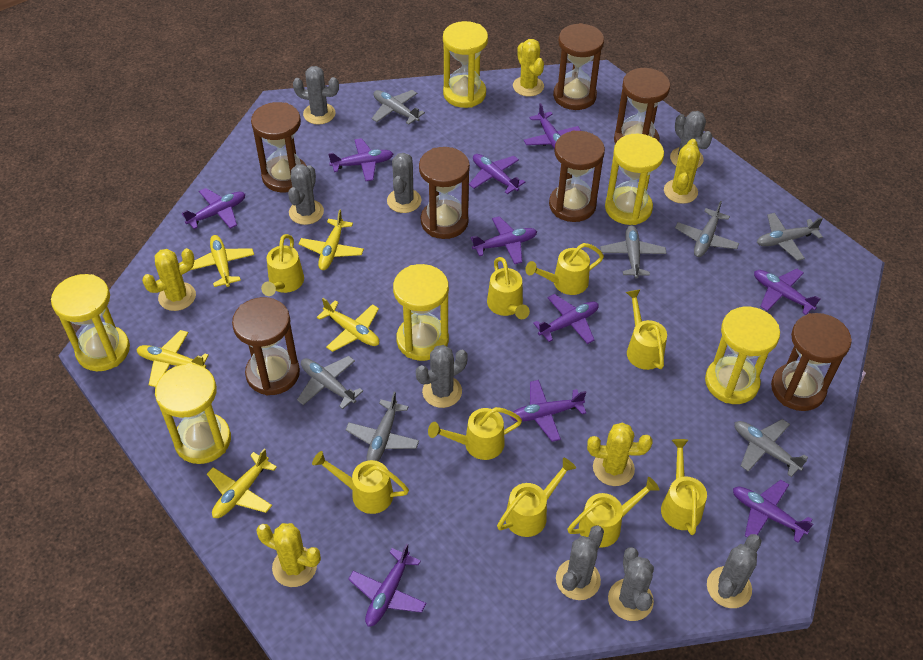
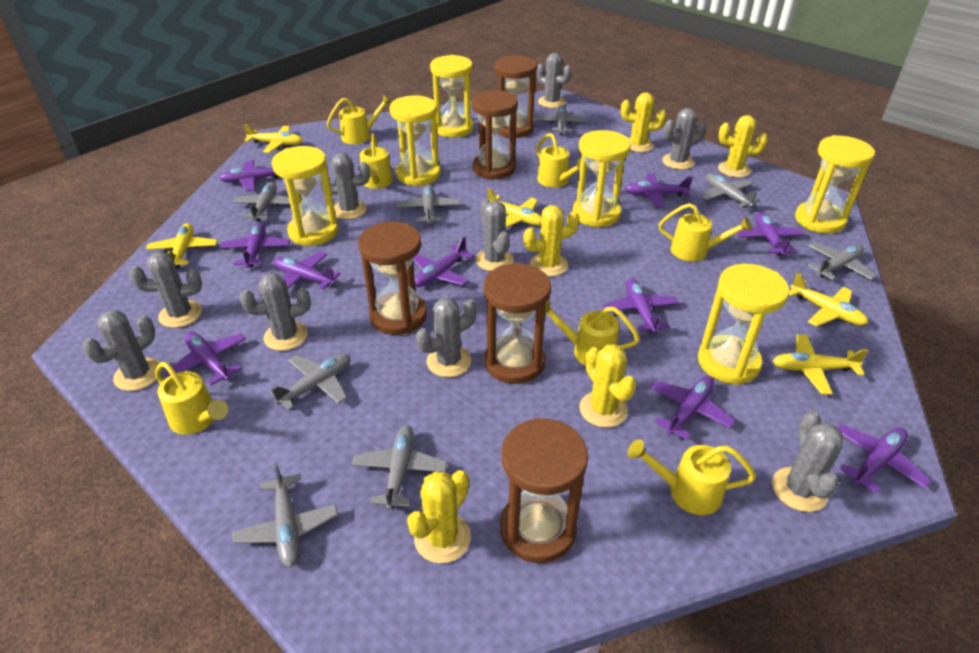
brown hourglass: 7 -> 5
grey cactus: 8 -> 9
grey plane: 7 -> 8
yellow watering can: 9 -> 7

